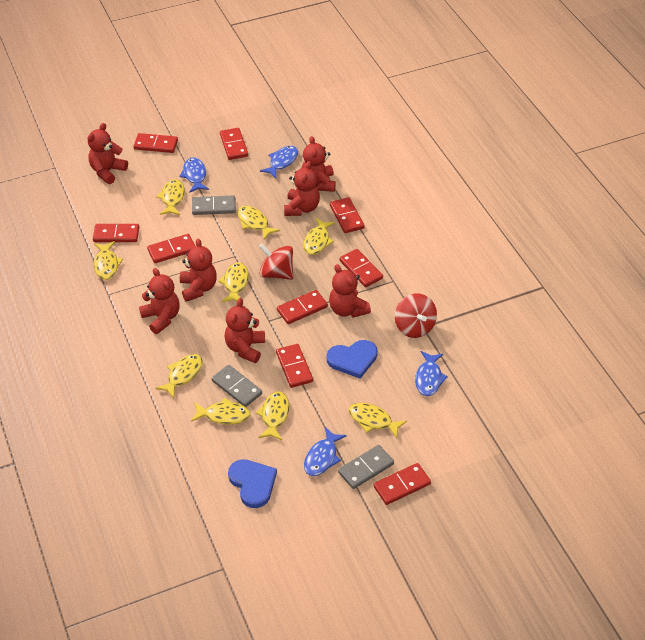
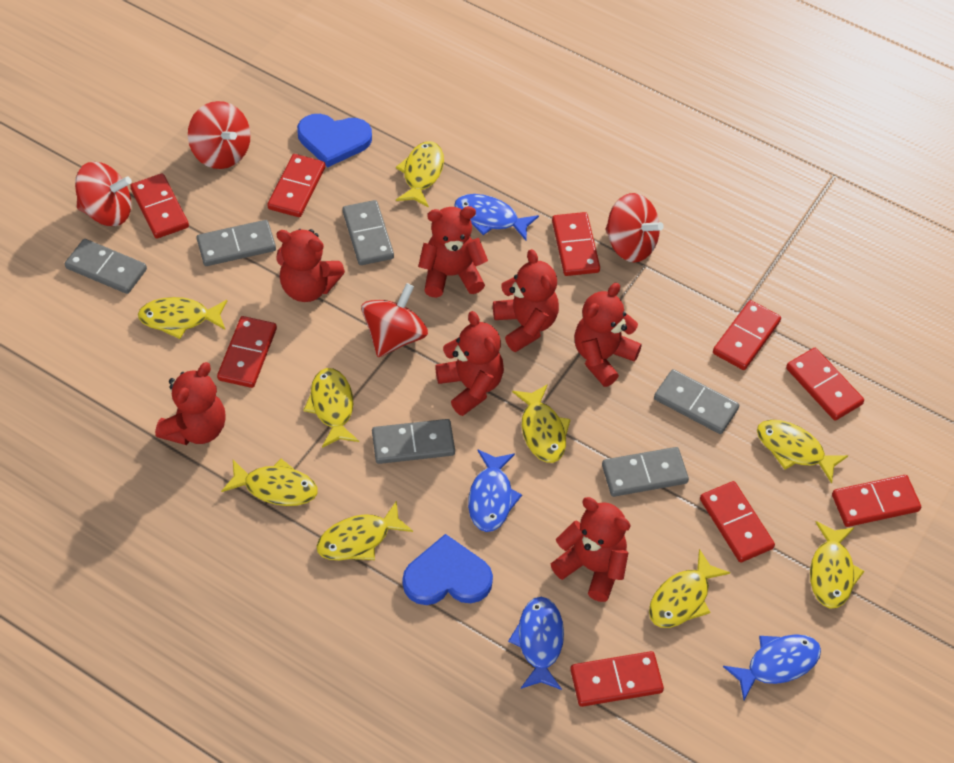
grey domino: 3 -> 6
red spinning top: 2 -> 4

